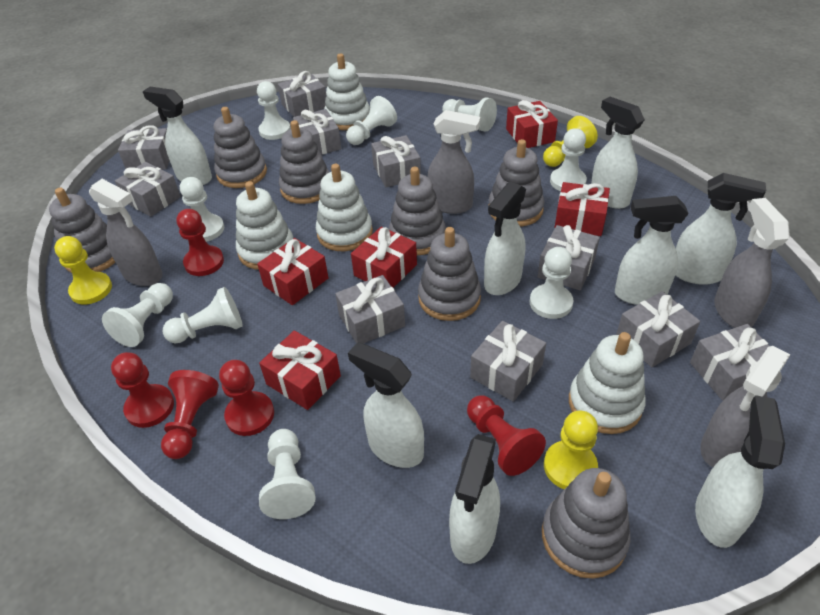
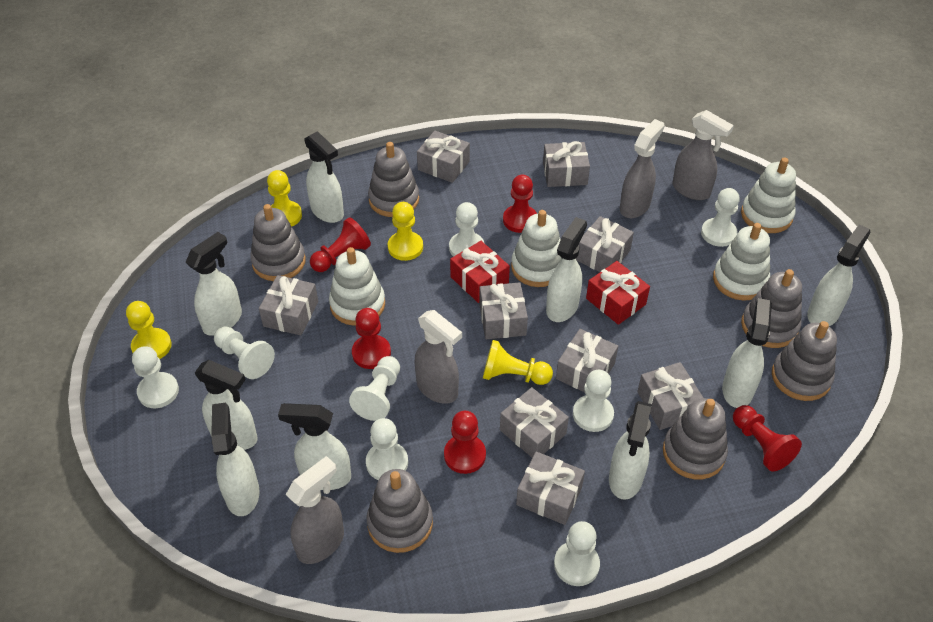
grey gift: 10 -> 9
grey stacking toy: 7 -> 6
red gift: 5 -> 2
white pawn: 9 -> 8
white spray bottle: 8 -> 9
yellow pawn: 3 -> 4

